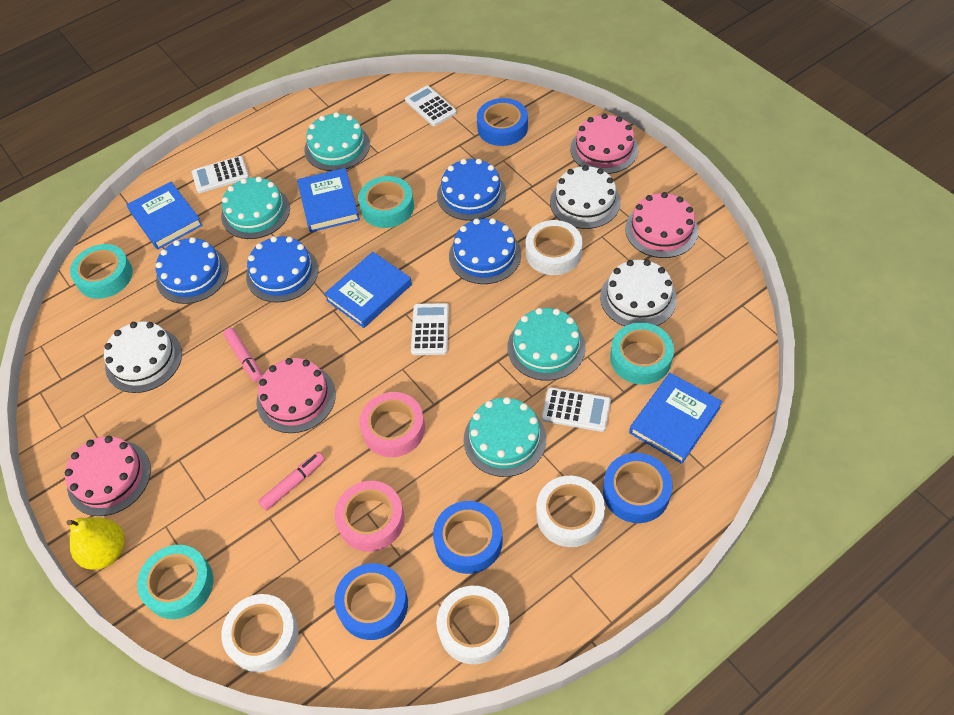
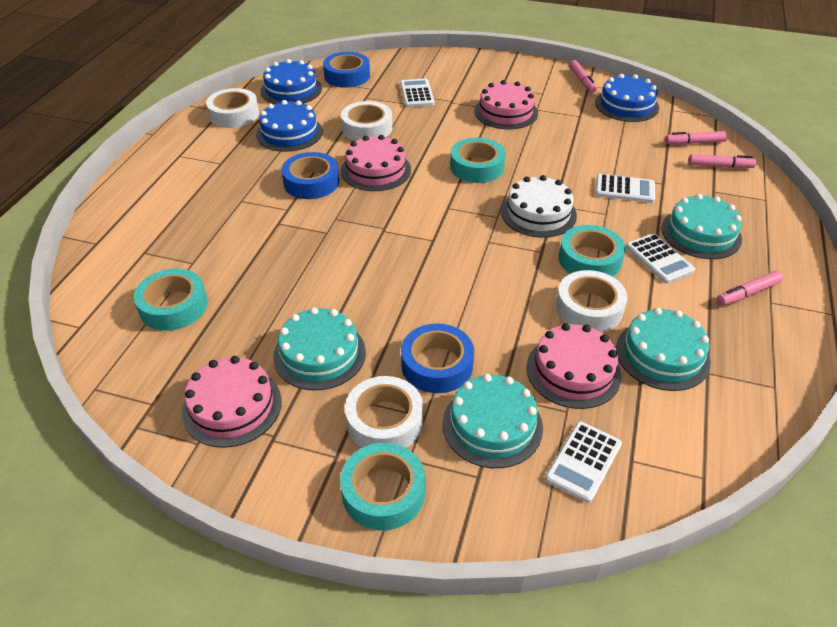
blue book: 4 -> 0
blue cake: 4 -> 3
blue tape: 4 -> 3
pink marker: 2 -> 4
pink tape: 2 -> 0
white cake: 3 -> 1
yellow pear: 1 -> 0

